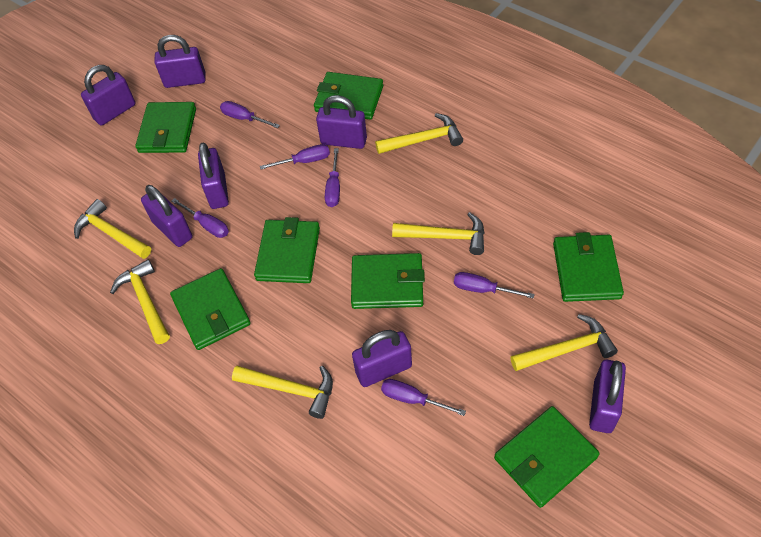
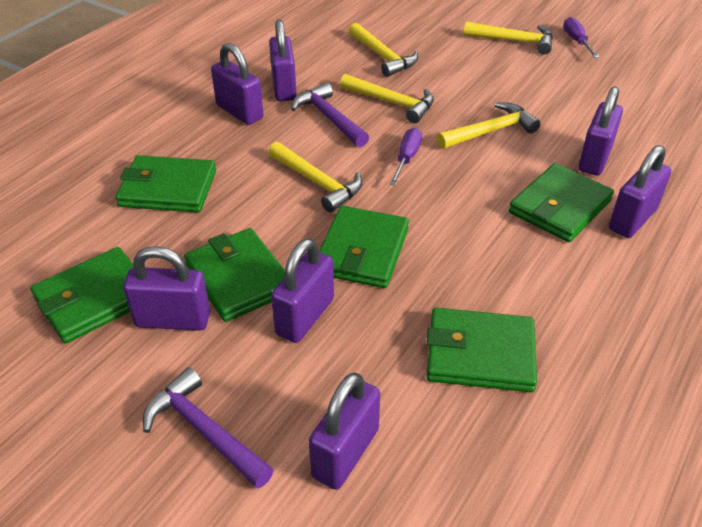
green wallet: 7 -> 6
purple hammer: 0 -> 2
purple screwdriver: 6 -> 2
yellow hammer: 6 -> 5

